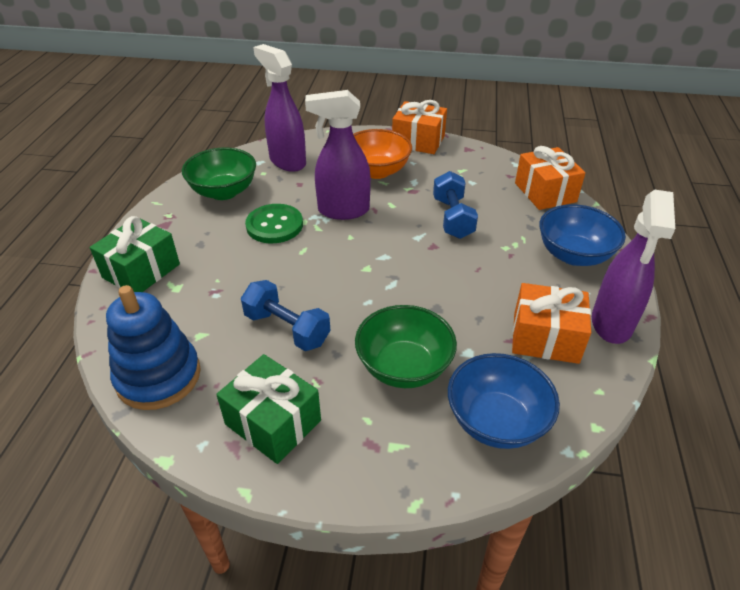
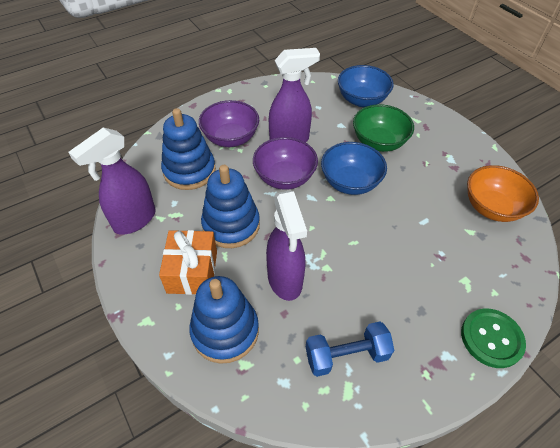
blue dumbbell: 2 -> 1
blue stacking toy: 1 -> 3
green bowl: 2 -> 1
green gift: 2 -> 0
orange gift: 3 -> 1
purple bowl: 0 -> 2

